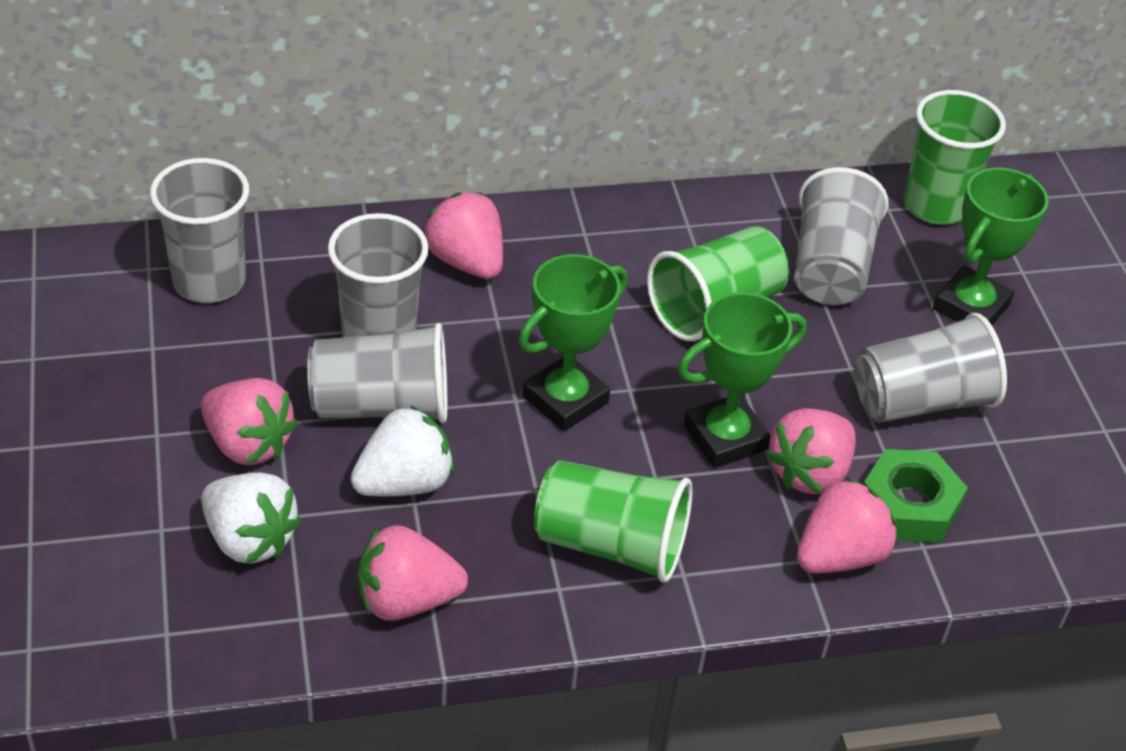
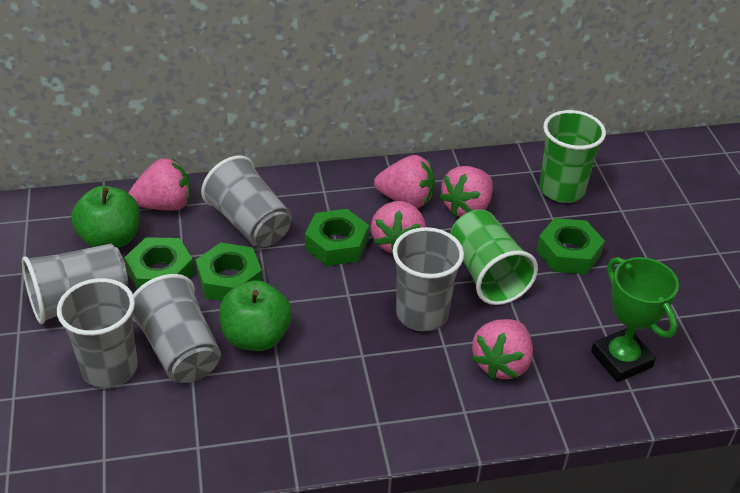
green apple: 0 -> 2
green cup: 3 -> 2
green nut: 1 -> 4
green trophy: 3 -> 1
white strawberry: 2 -> 0

